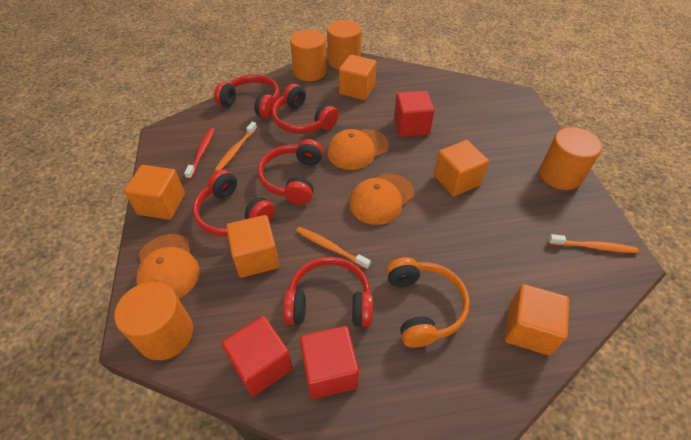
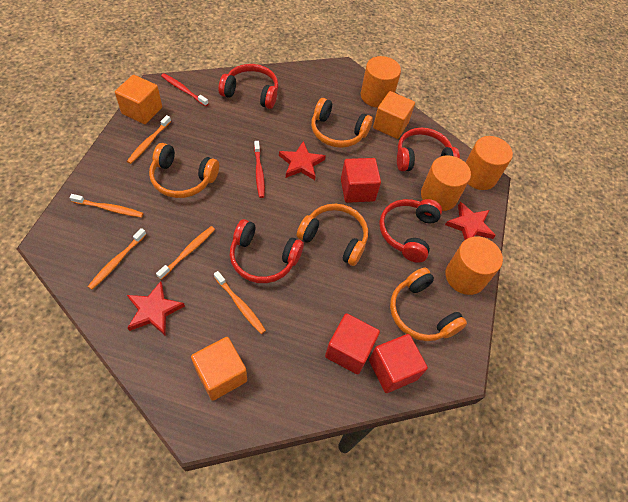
orange cap: 3 -> 0
orange cube: 5 -> 3
orange headphones: 1 -> 4
orange toothbrush: 3 -> 5
red headphones: 5 -> 4
red star: 0 -> 3
red toothbrush: 1 -> 2

